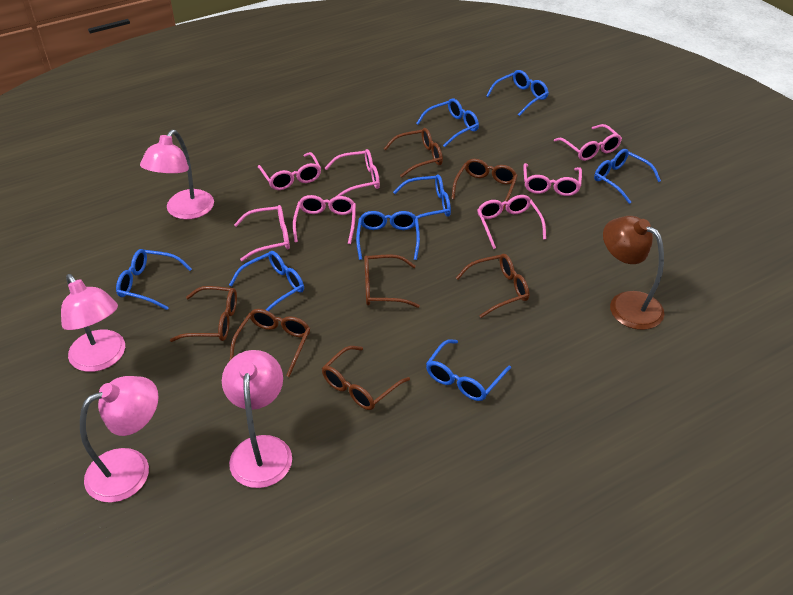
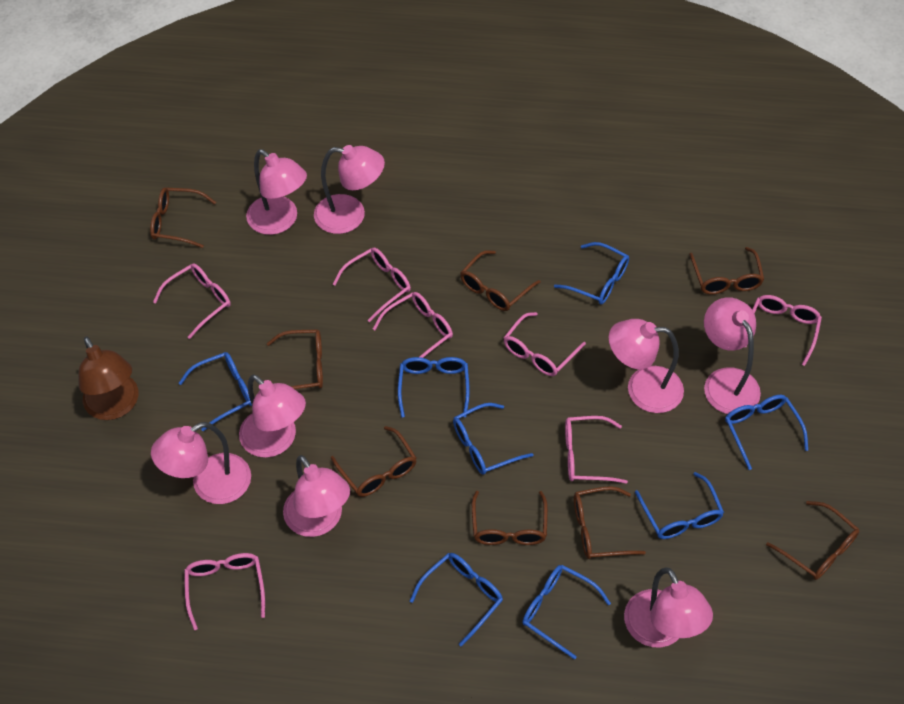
brown glasses: 7 -> 8
pink lamp: 4 -> 8

